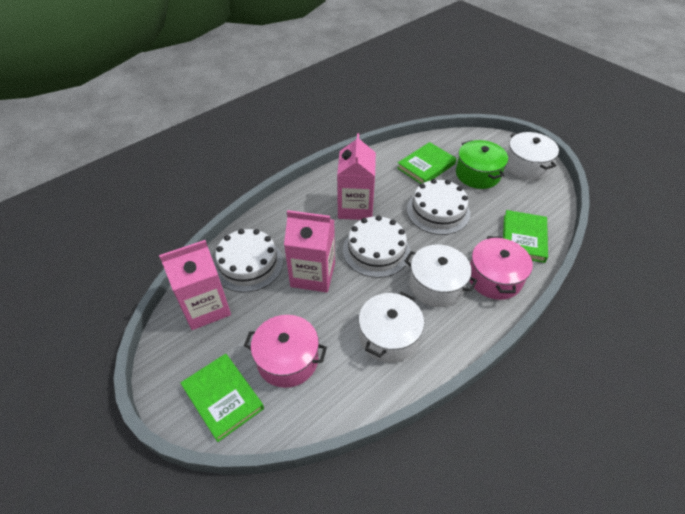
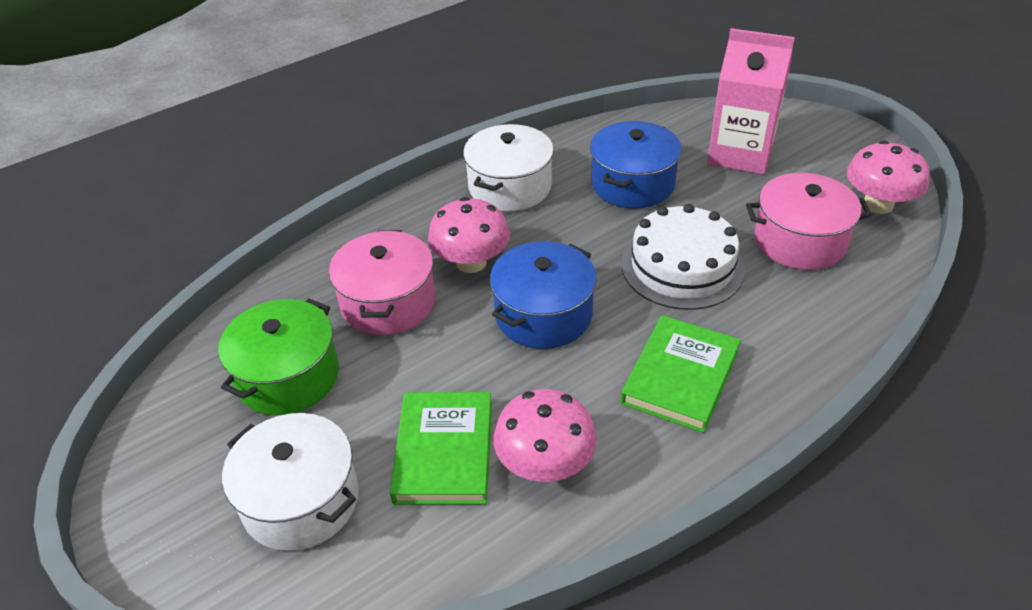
blue pot: 0 -> 2
green book: 3 -> 2
pink carton: 3 -> 1
pink mushroom: 0 -> 3
white cake: 3 -> 1
white pot: 3 -> 2

